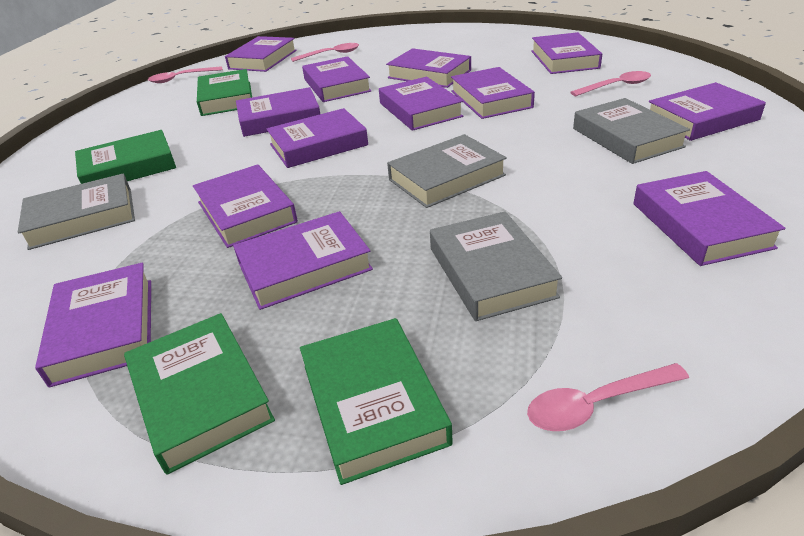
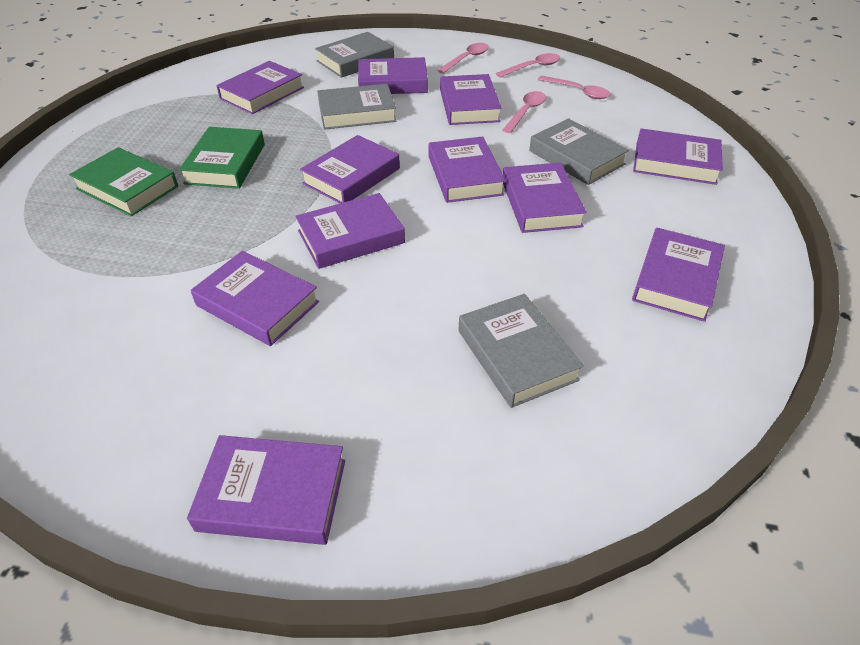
green book: 4 -> 2
purple book: 13 -> 11

